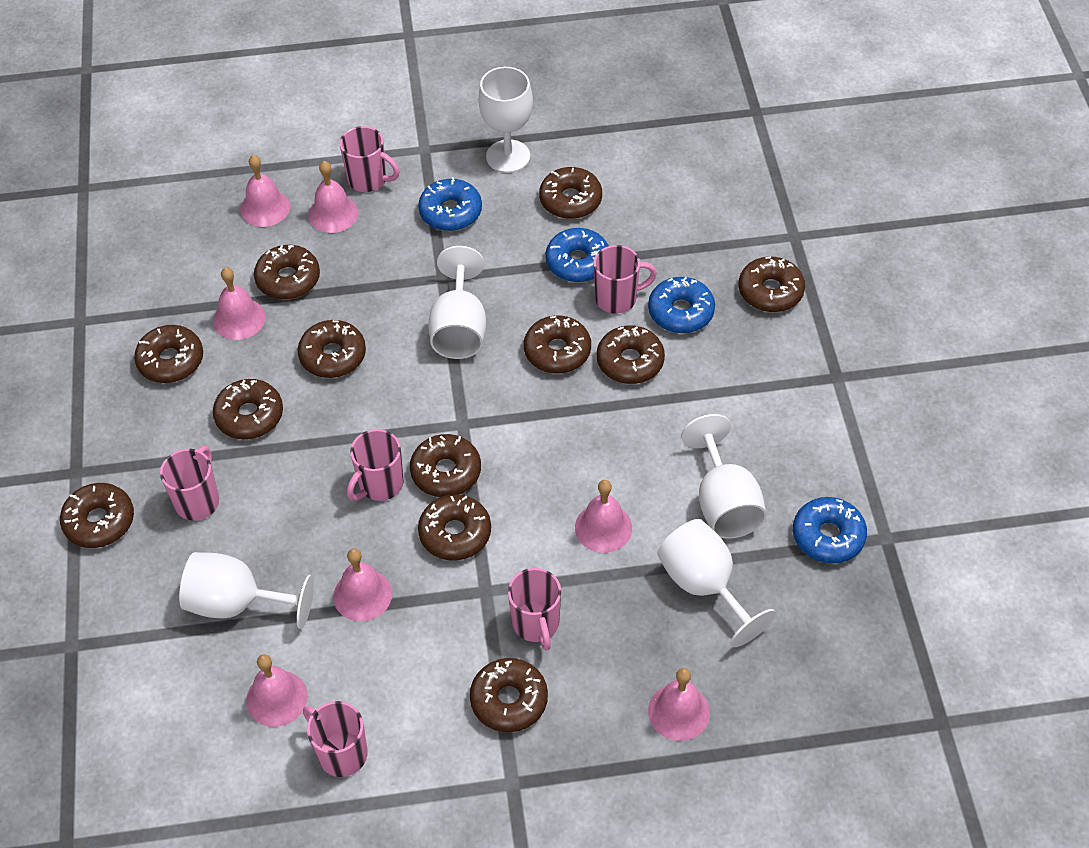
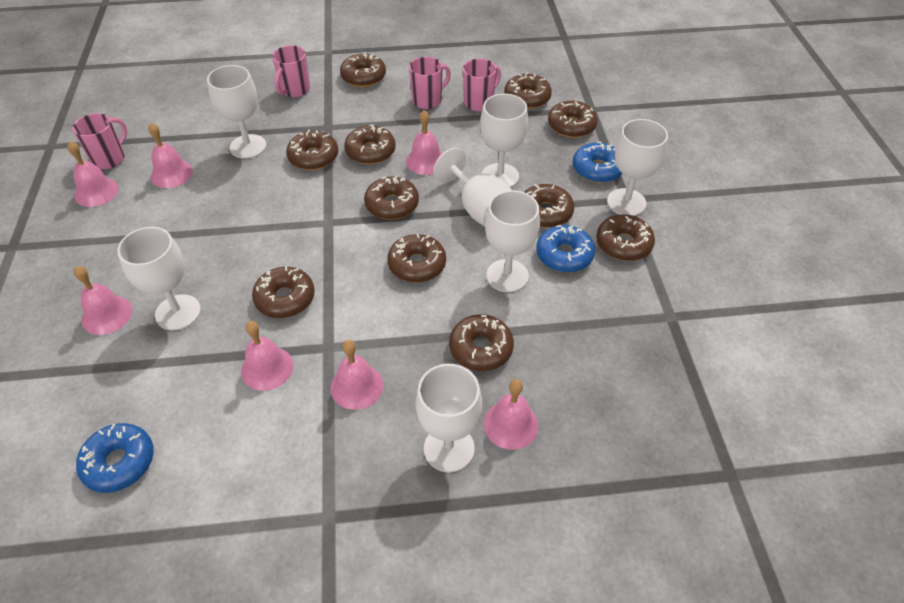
blue donut: 4 -> 3
brown donut: 12 -> 11
pink mug: 6 -> 4
white goblet: 5 -> 7

